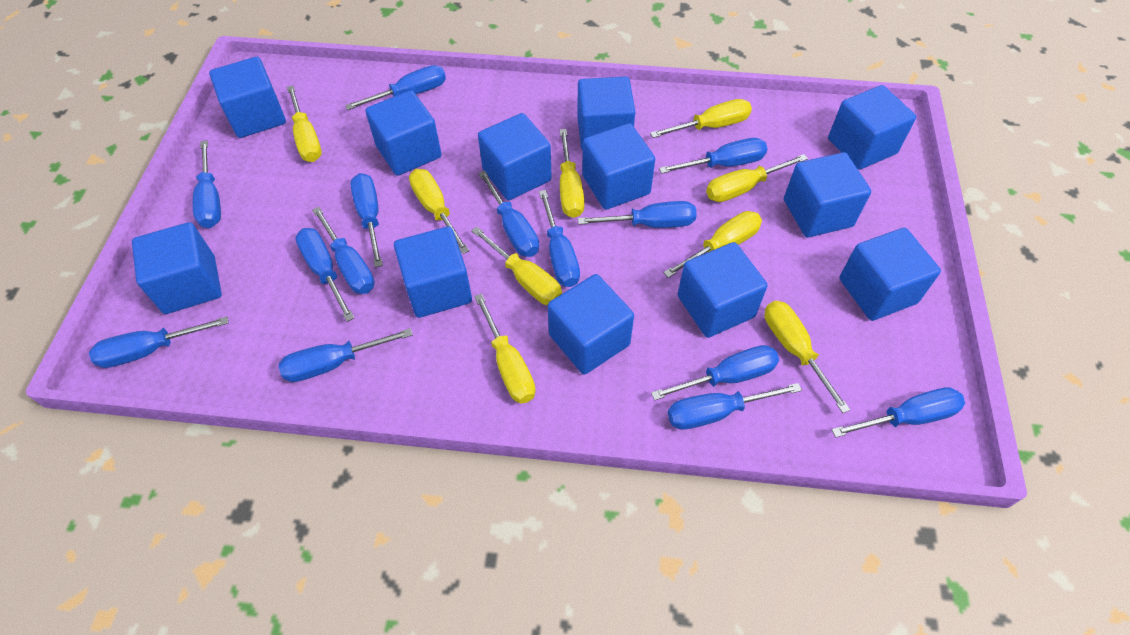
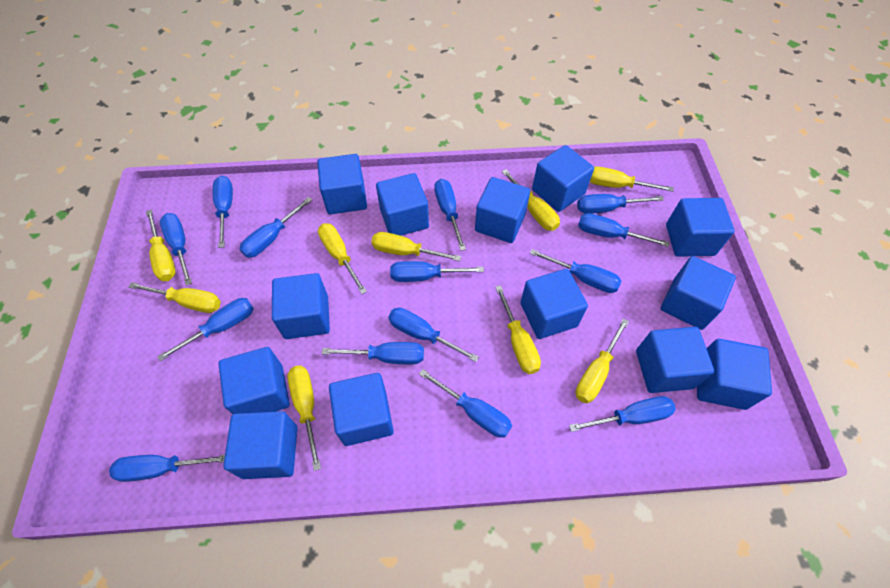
blue cube: 12 -> 13

